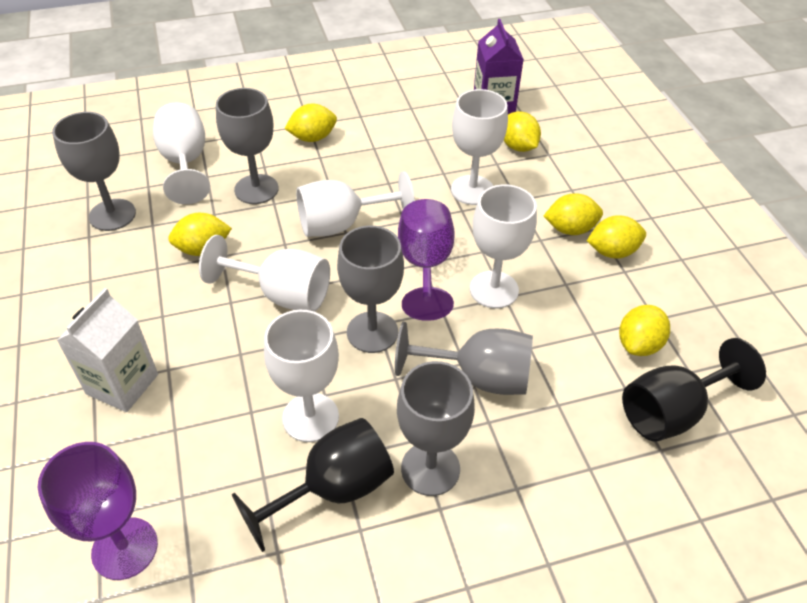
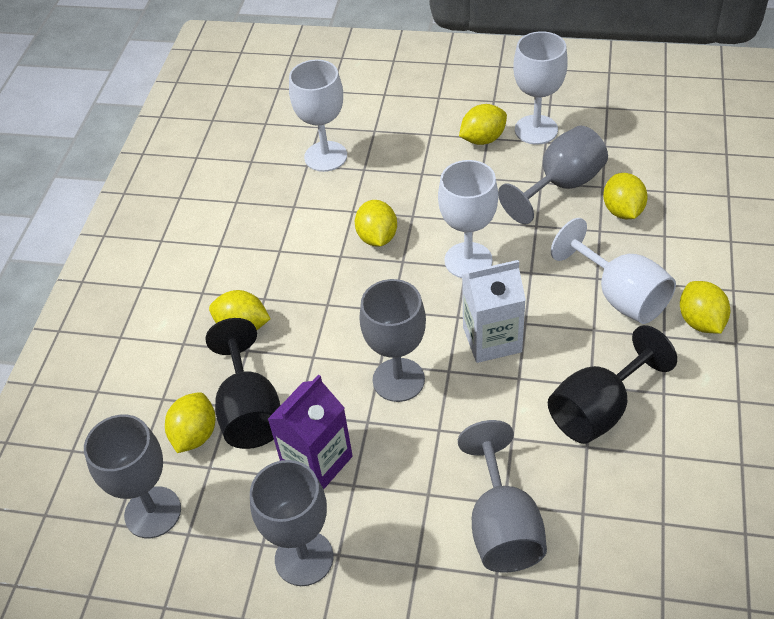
purple goblet: 2 -> 0
white goblet: 6 -> 4

